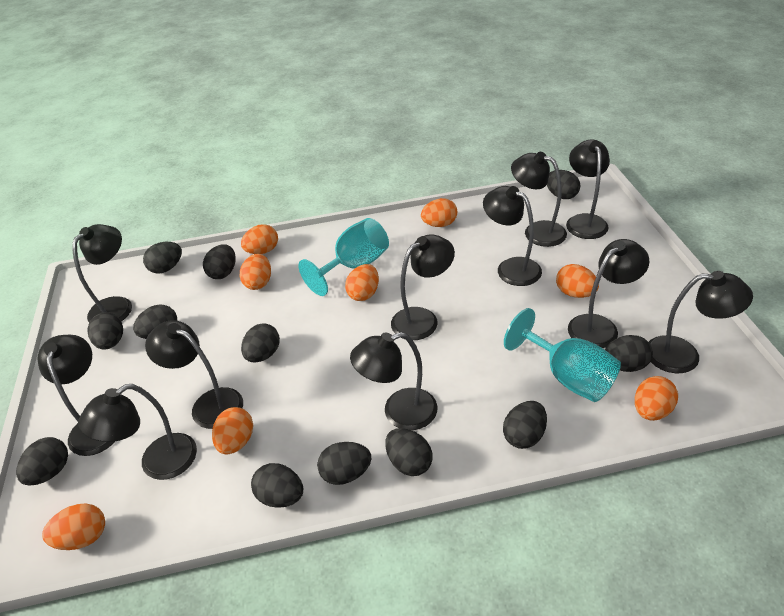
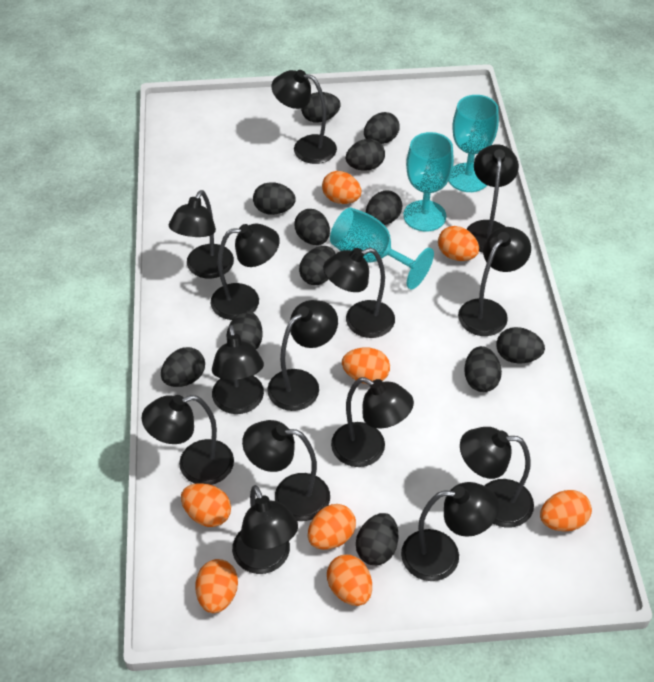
black lamp: 11 -> 14
turquoise goblet: 2 -> 3

